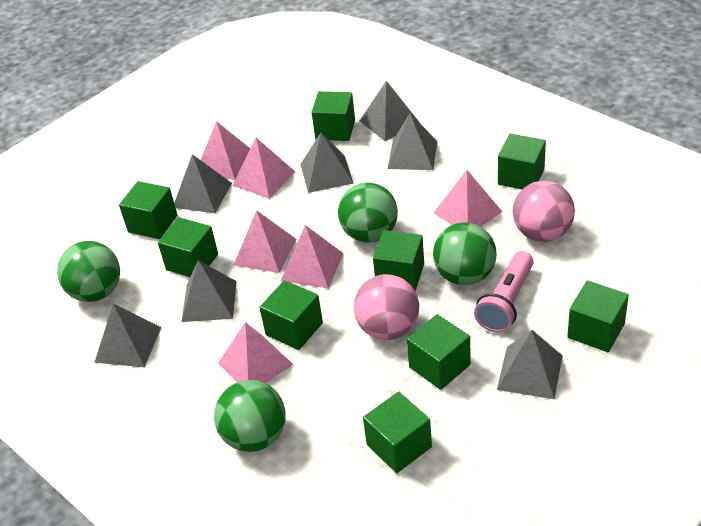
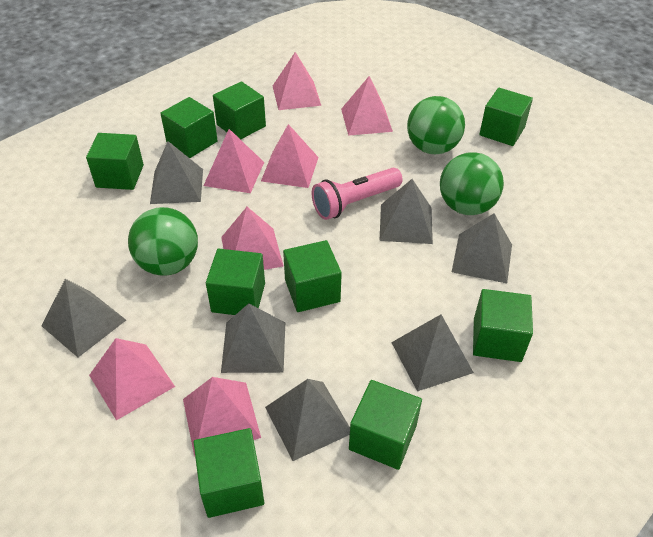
green ball: 4 -> 3
pink ball: 2 -> 0
pink pyramid: 6 -> 7

